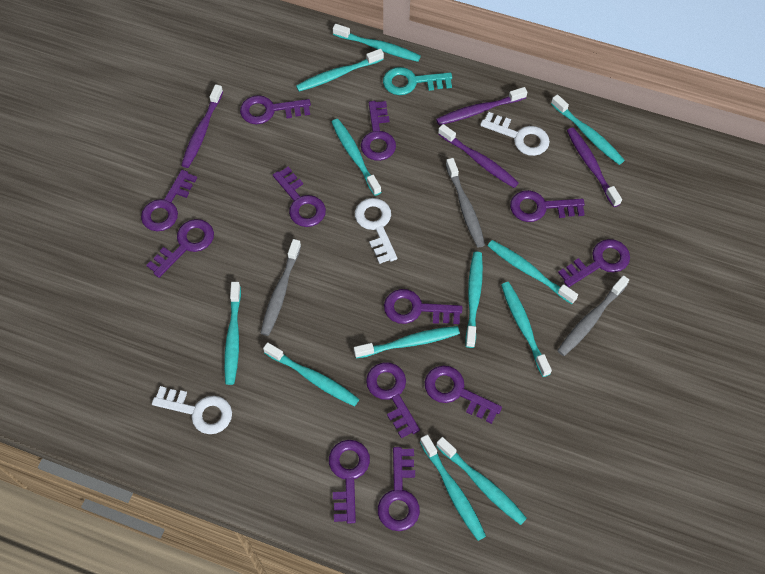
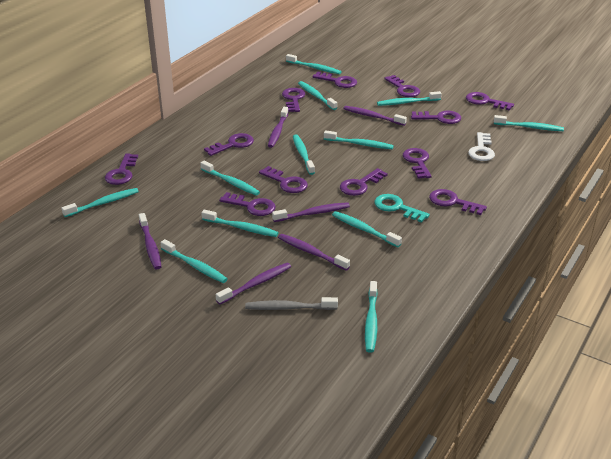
grey toothbrush: 3 -> 1
purple toothbrush: 4 -> 6
white key: 3 -> 1

